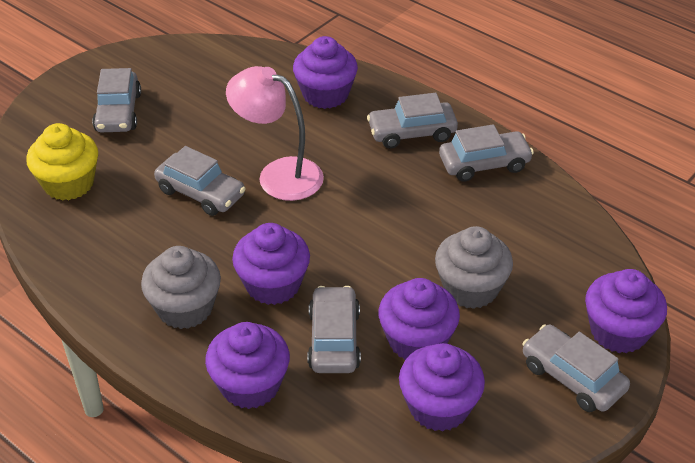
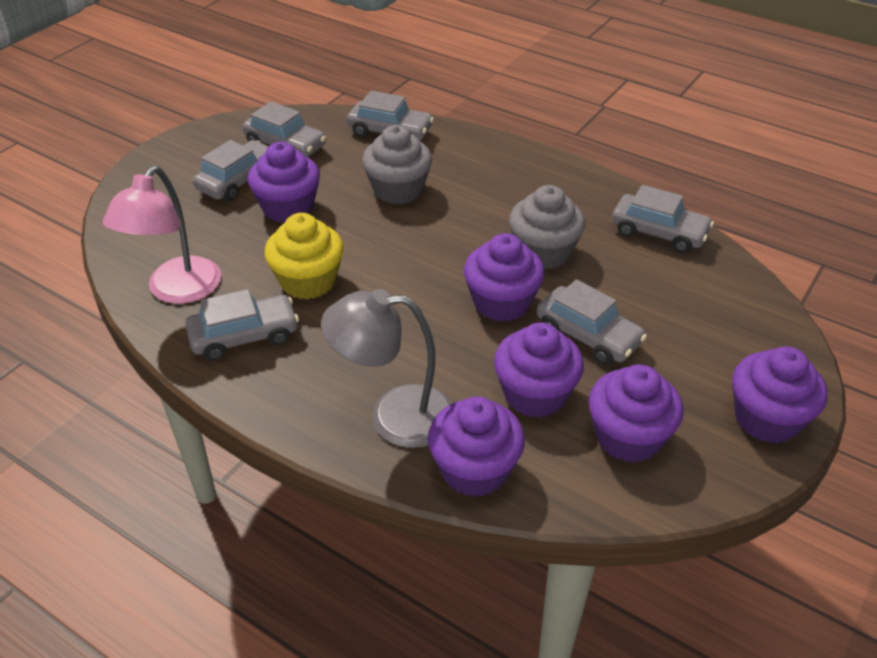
grey lamp: 0 -> 1

